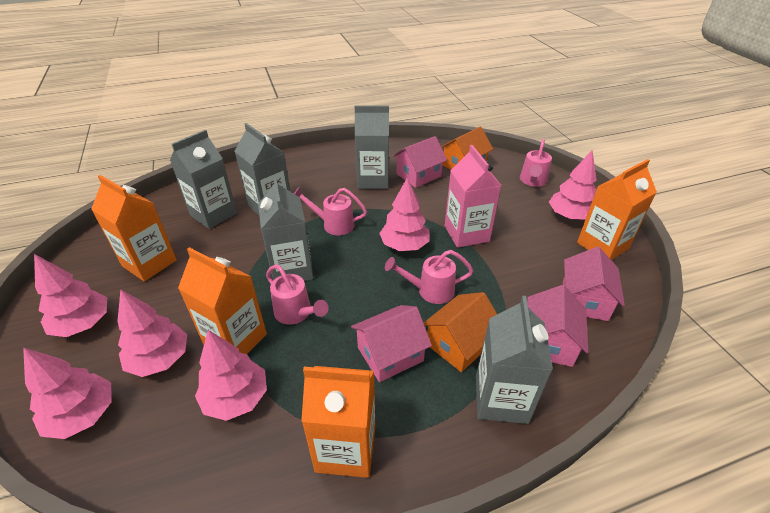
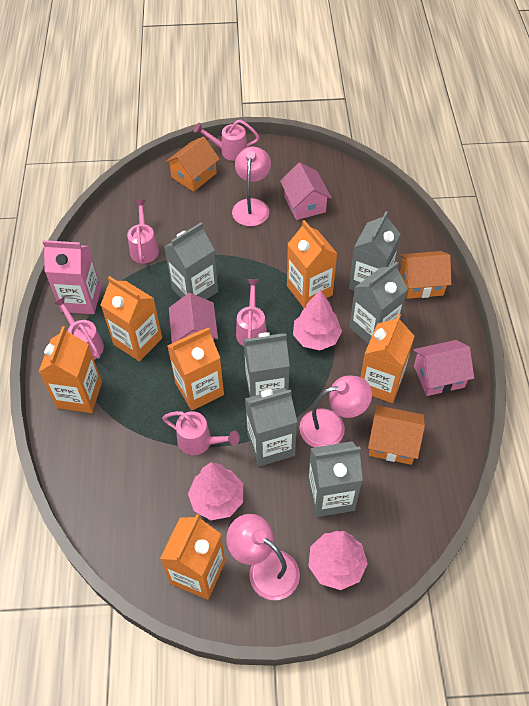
grey carton: 5 -> 6
orange carton: 4 -> 6
orange house: 2 -> 3
pink house: 4 -> 3
pink lamp: 0 -> 3
pink tree: 6 -> 3
pink watering can: 4 -> 5

